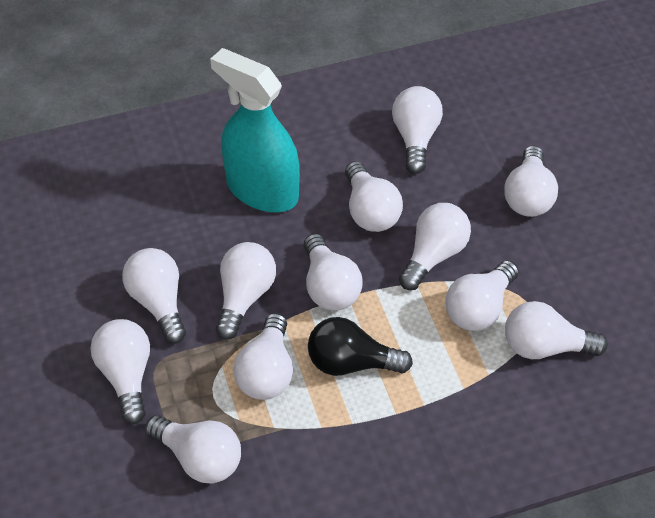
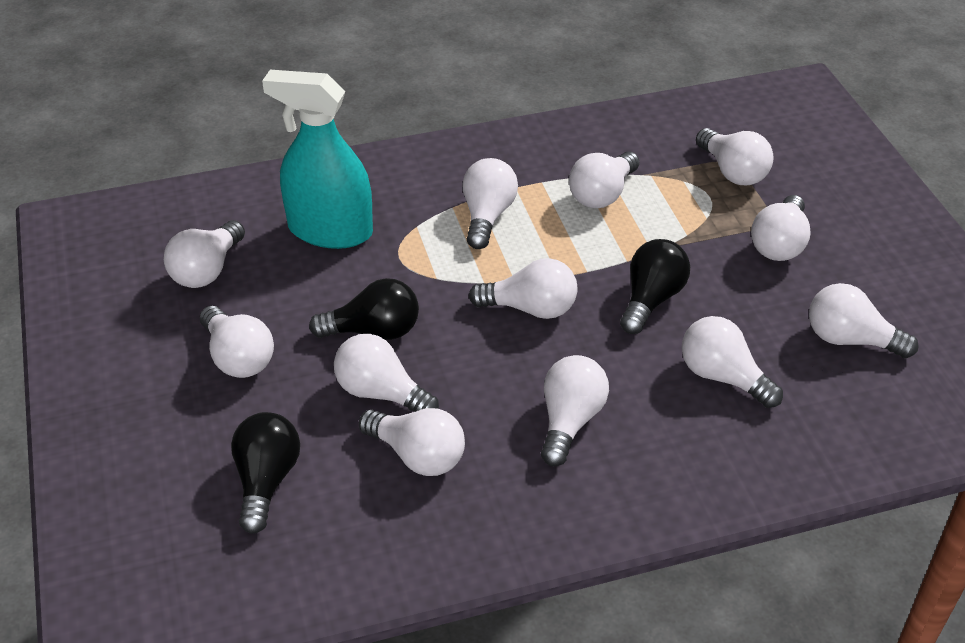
black light bulb: 1 -> 3

